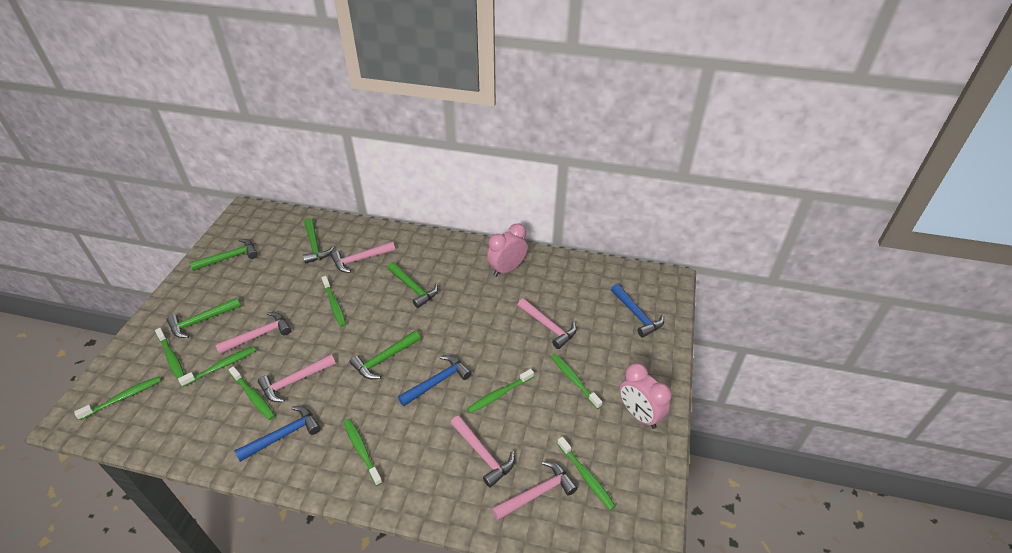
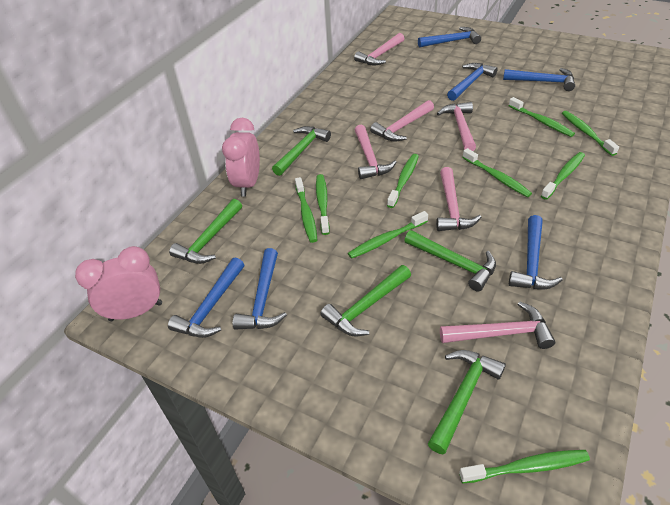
blue hammer: 3 -> 6

